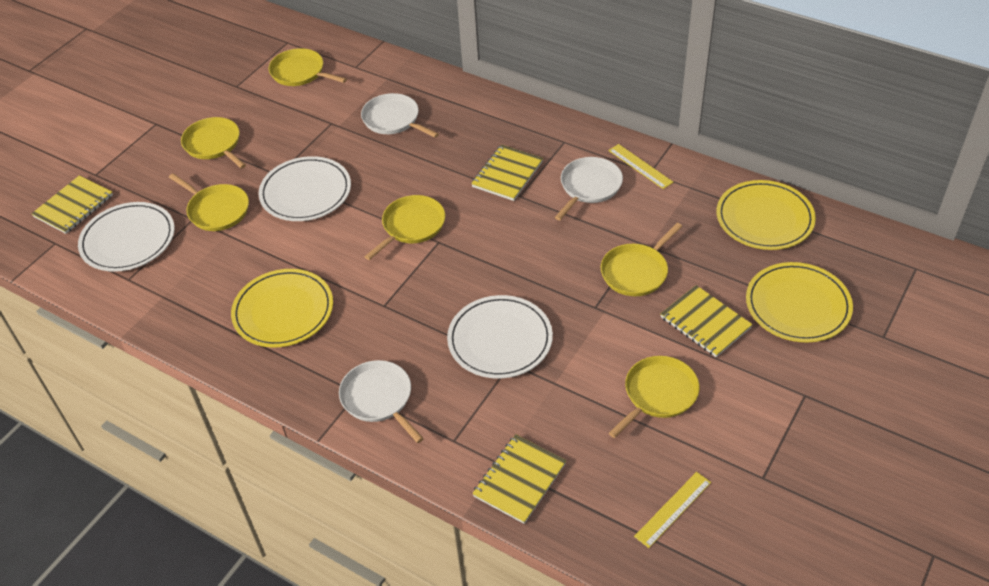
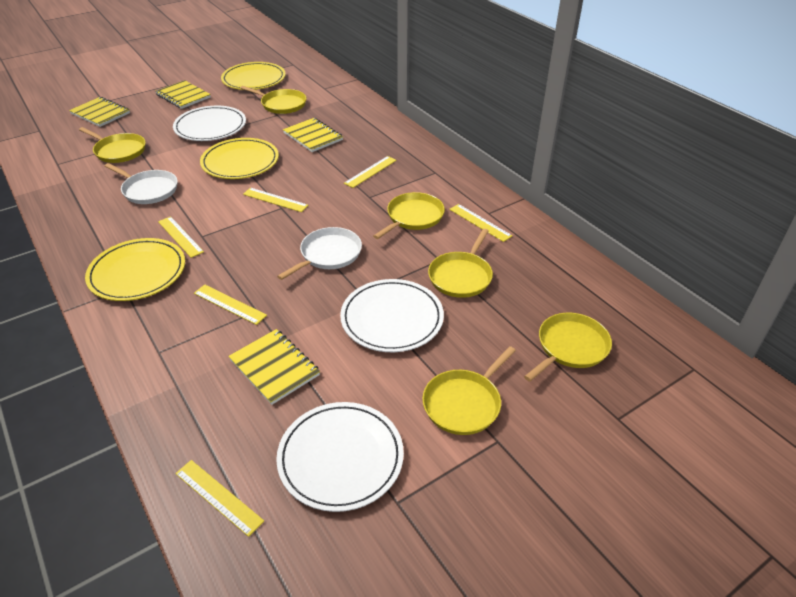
white pan: 3 -> 2
yellow ruler: 2 -> 6

